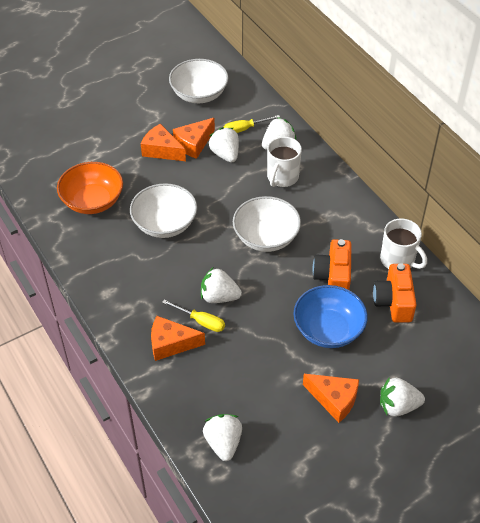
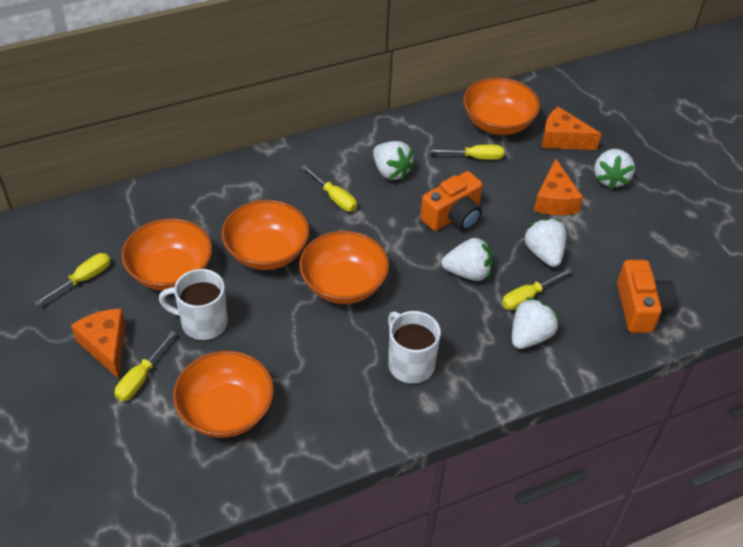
blue bowl: 1 -> 0
orange bowl: 1 -> 5
orange cheese: 4 -> 3
white bowl: 3 -> 0
yellow screwdriver: 2 -> 5

